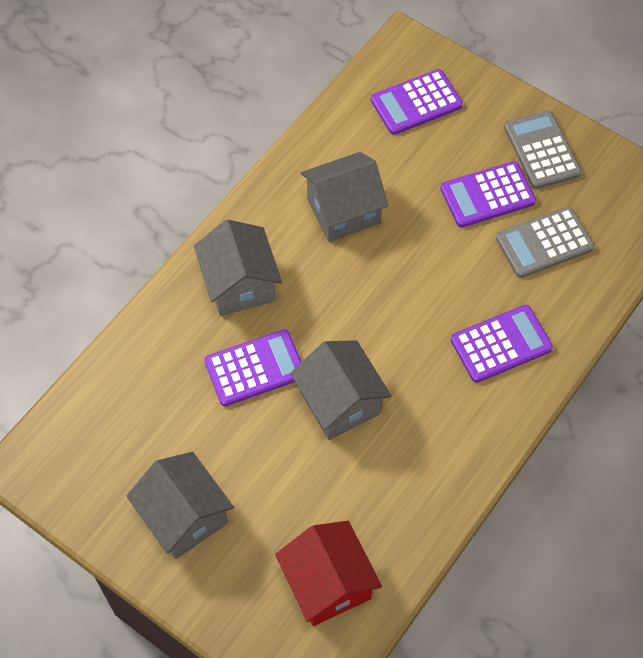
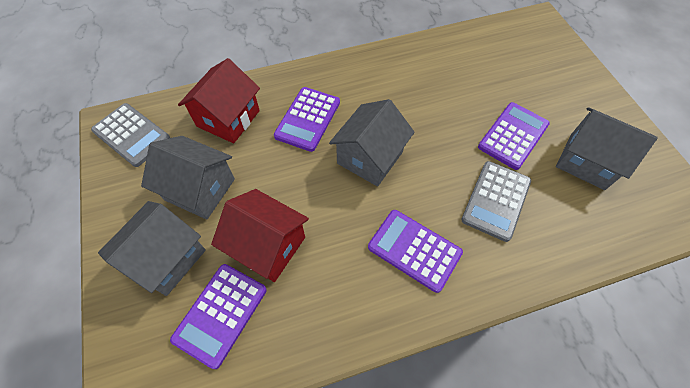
red house: 1 -> 2

